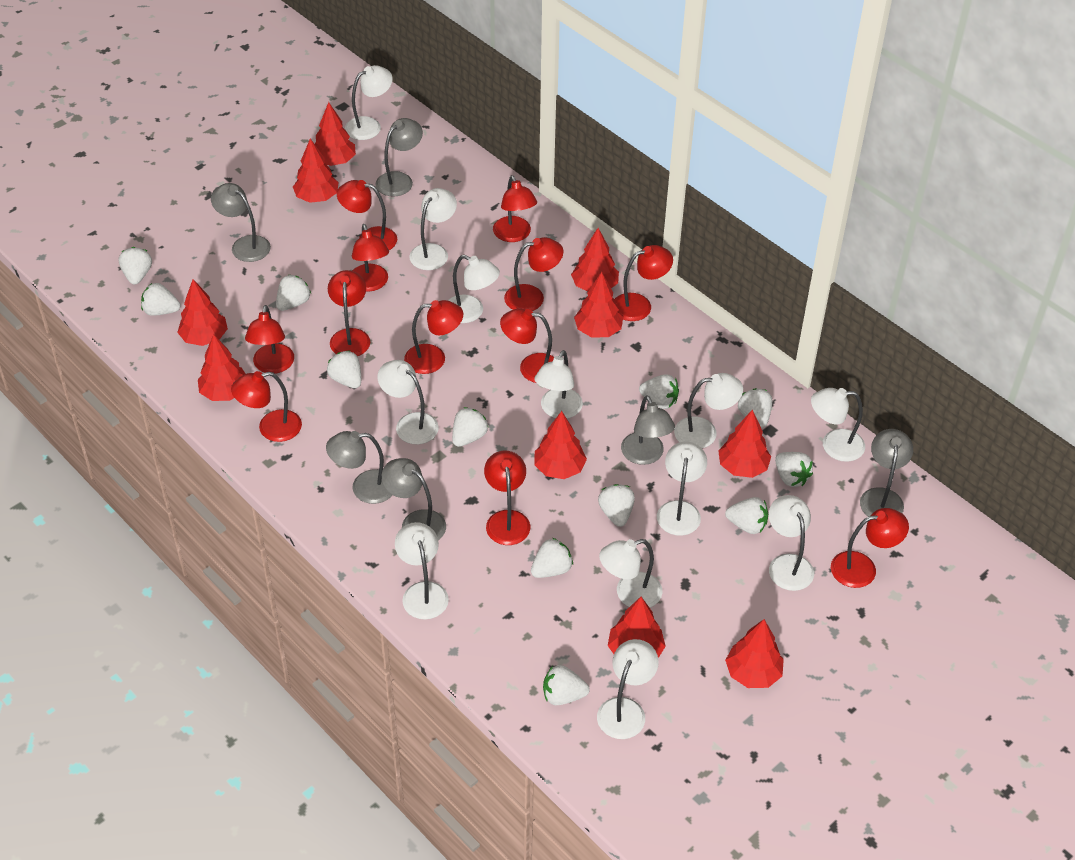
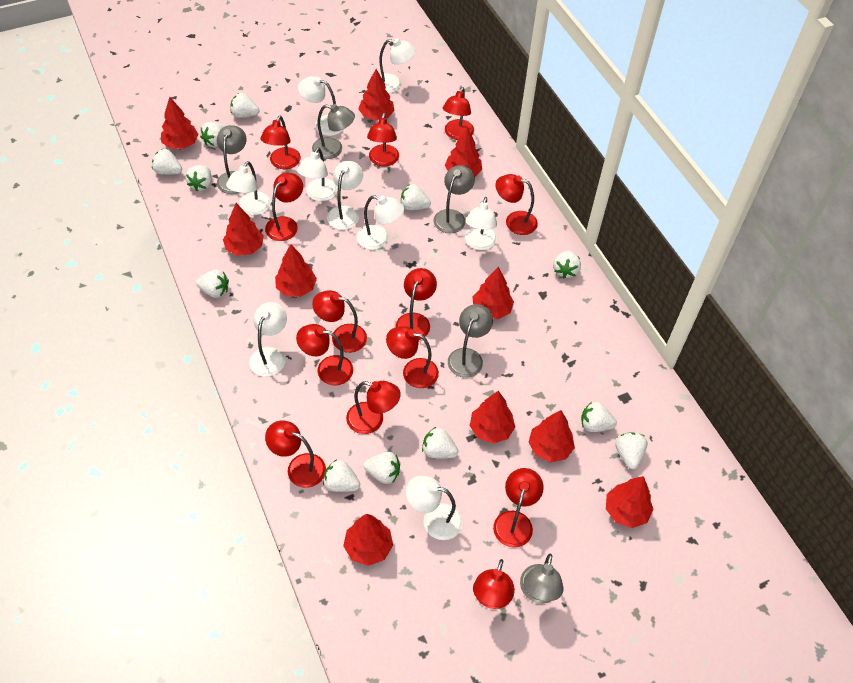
grey lamp: 6 -> 5
red lamp: 12 -> 13
white lamp: 12 -> 9

